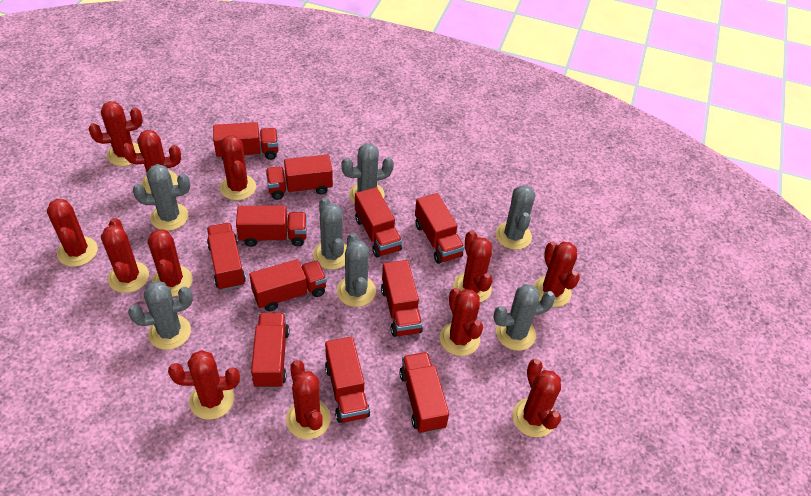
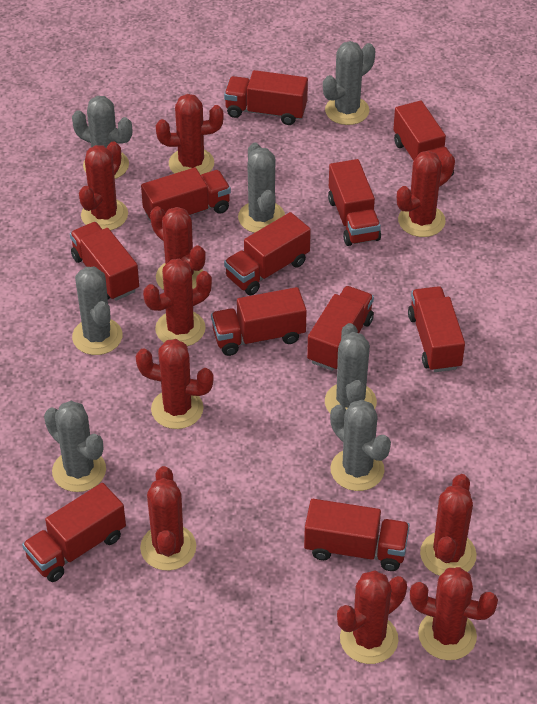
red cactus: 12 -> 10

